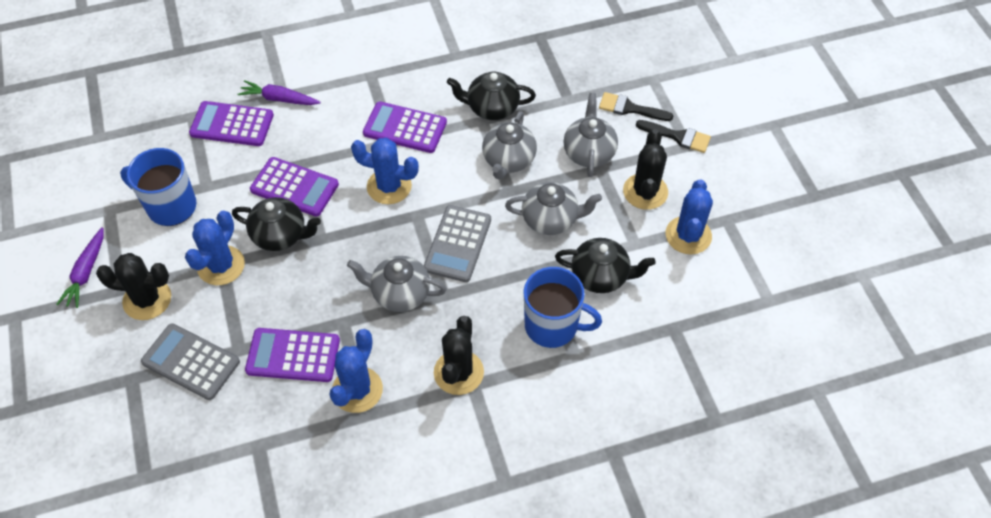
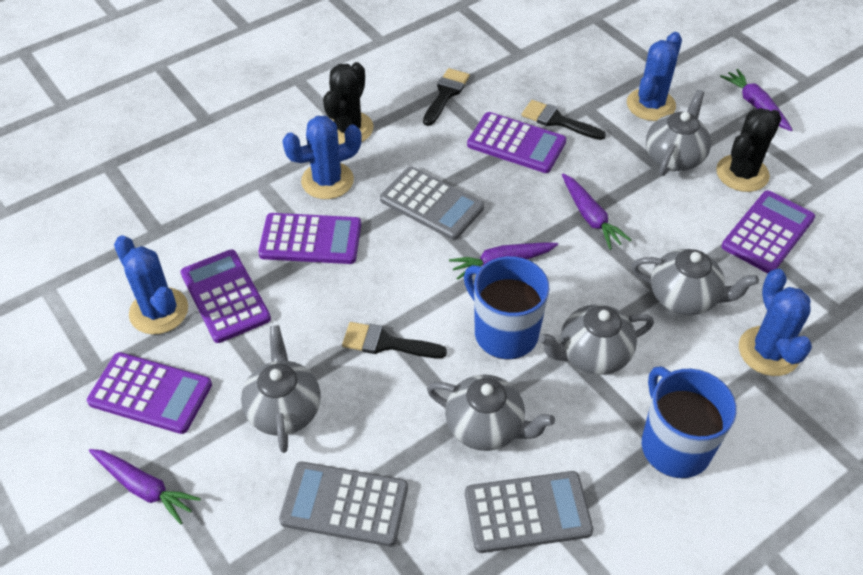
black brush: 2 -> 3
black cactus: 3 -> 2
black teapot: 3 -> 0
grey calculator: 2 -> 3
grey teapot: 4 -> 5
purple calculator: 4 -> 5
purple carrot: 2 -> 4

